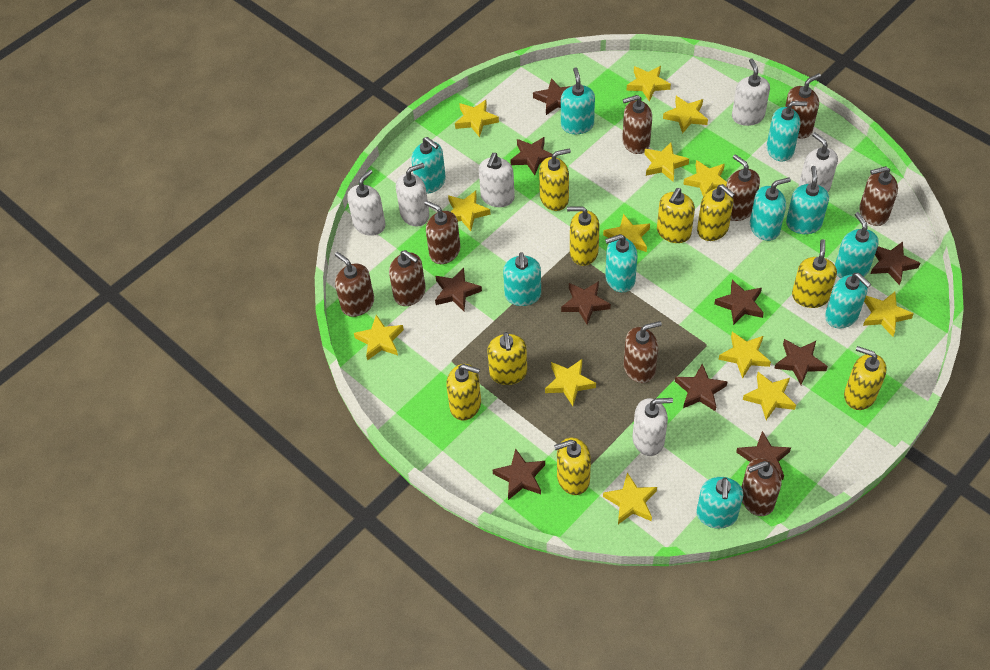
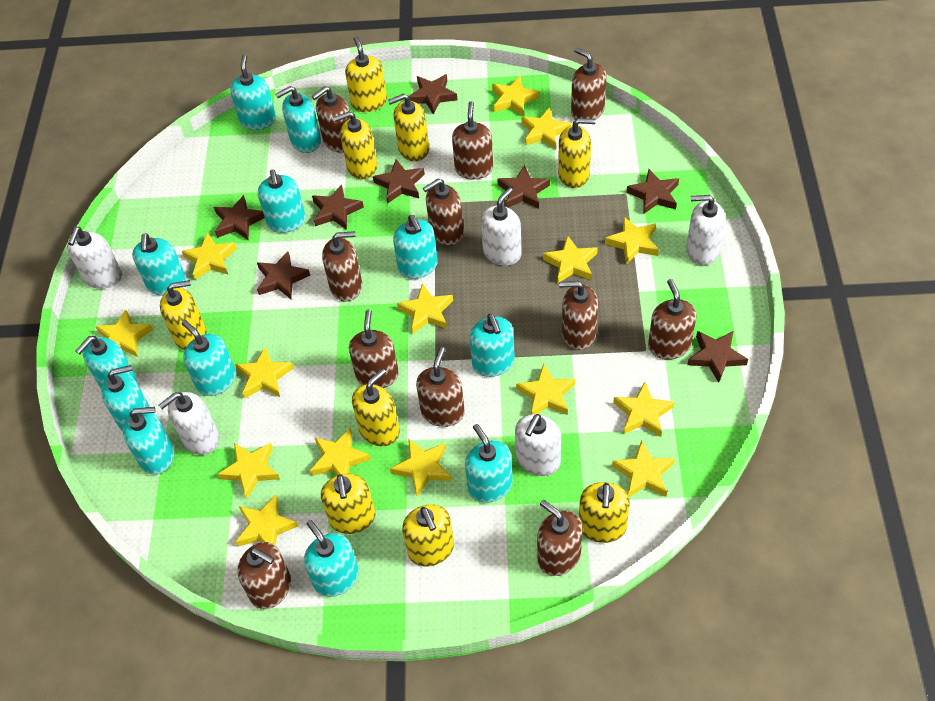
brown soap dispenser: 9 -> 11
brown star: 10 -> 8
turquoise soap dispenser: 10 -> 12
white soap dispenser: 6 -> 5
yellow star: 13 -> 15

